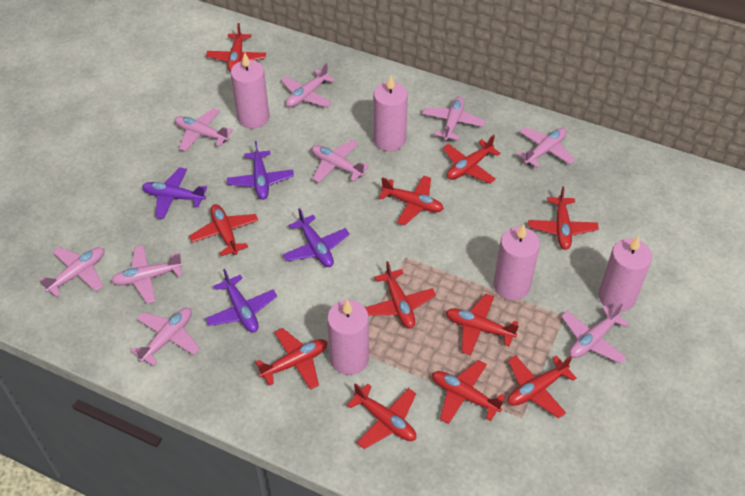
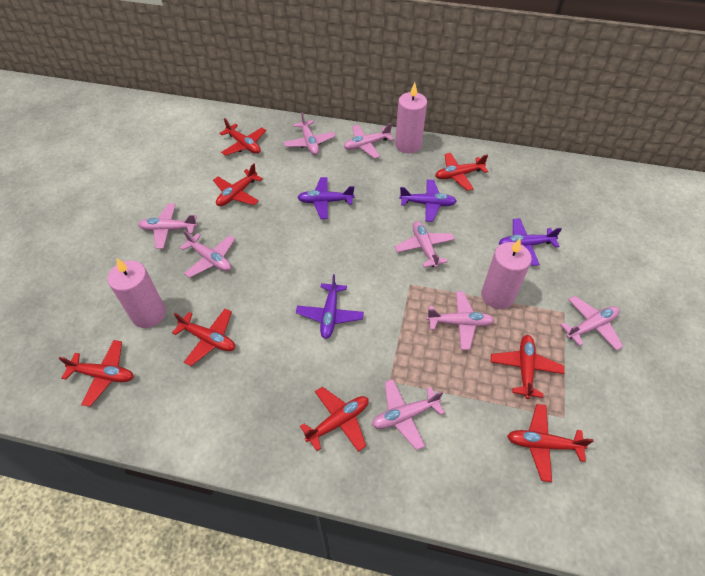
pink candle: 5 -> 3
pink plane: 9 -> 8
red plane: 11 -> 8

